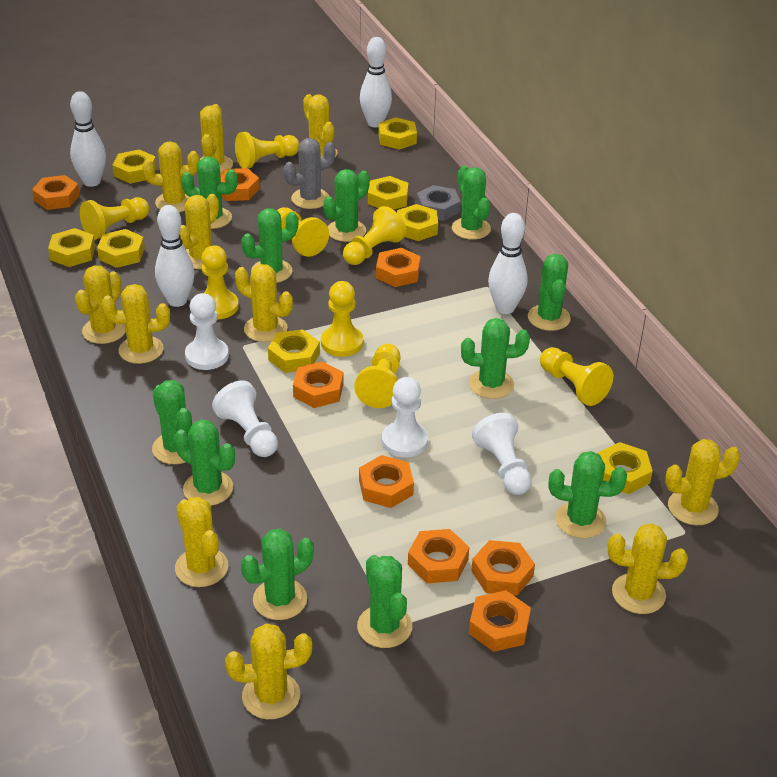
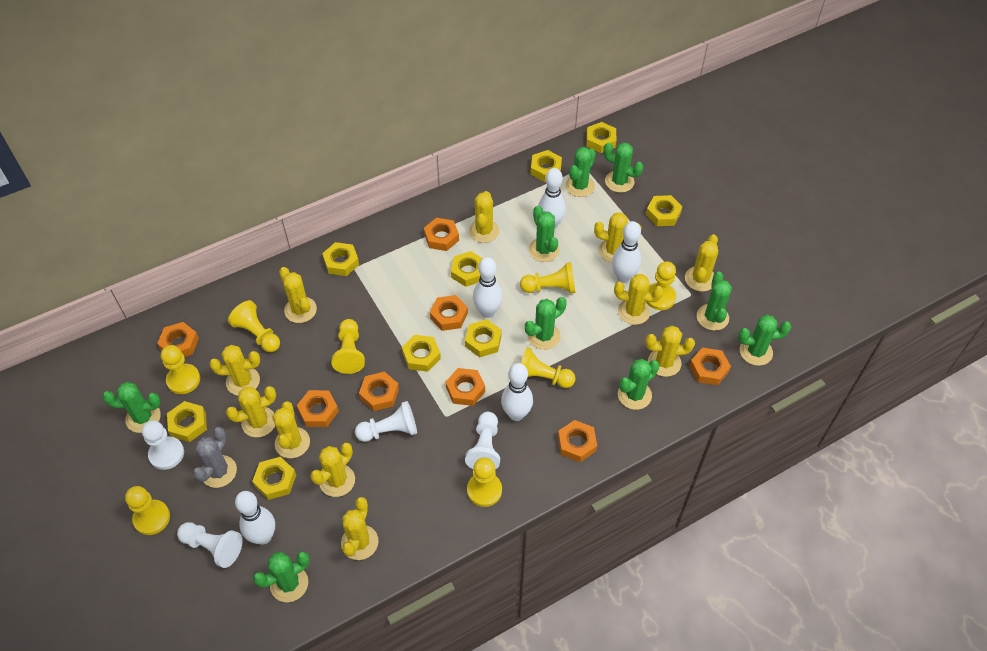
green cactus: 11 -> 9
grey nut: 1 -> 0
white bowling pin: 4 -> 5
yellow nut: 8 -> 9

